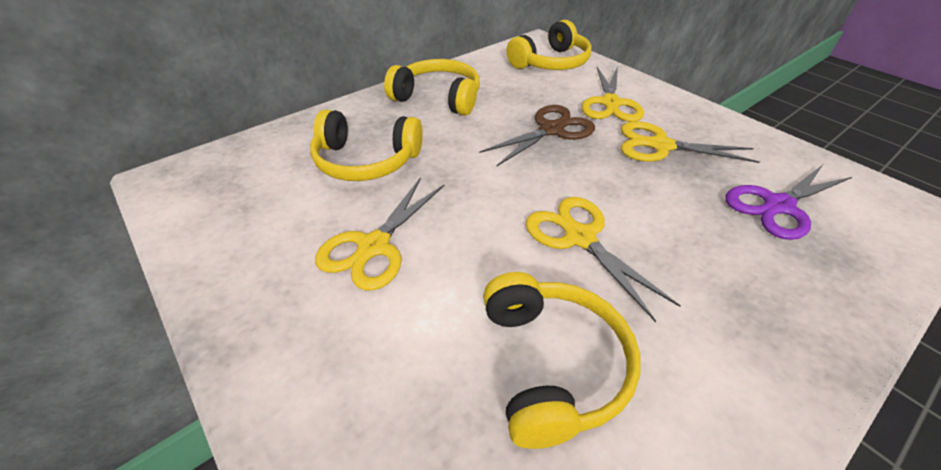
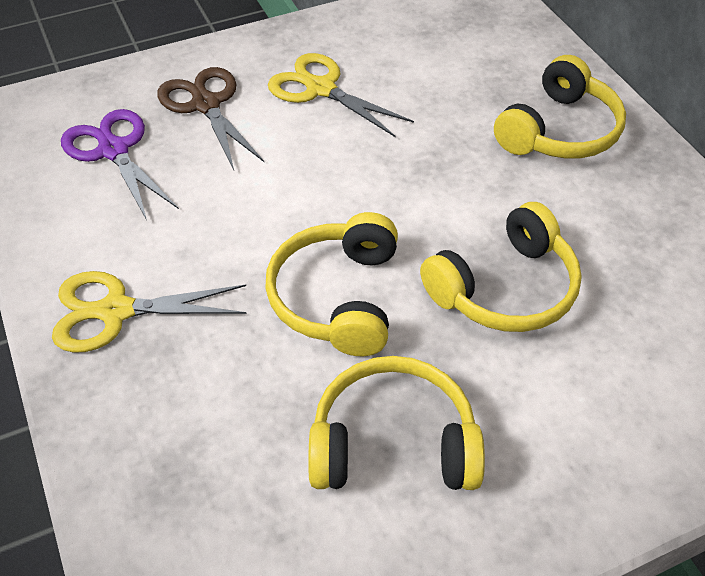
yellow scissors: 4 -> 2

